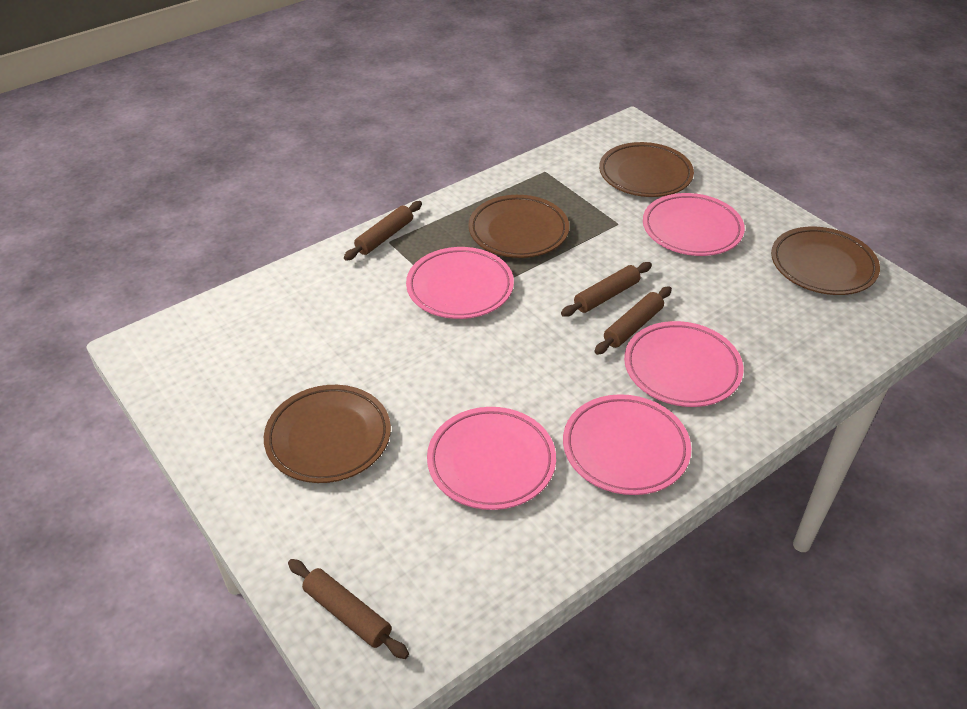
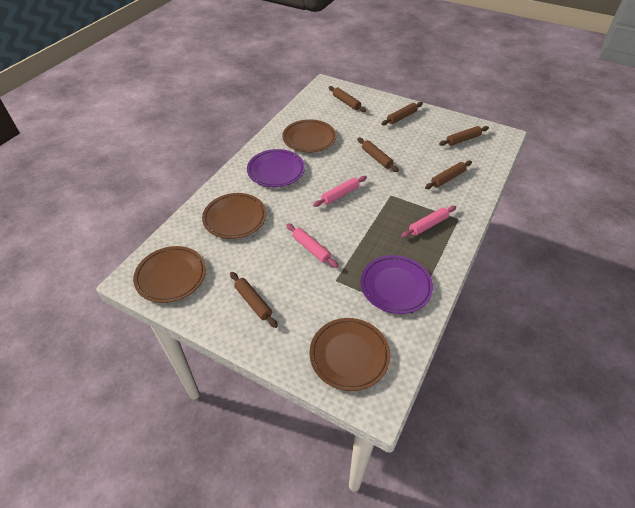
brown rolling pin: 4 -> 6
pink plate: 5 -> 0
pink rolling pin: 0 -> 3
purple plate: 0 -> 2

